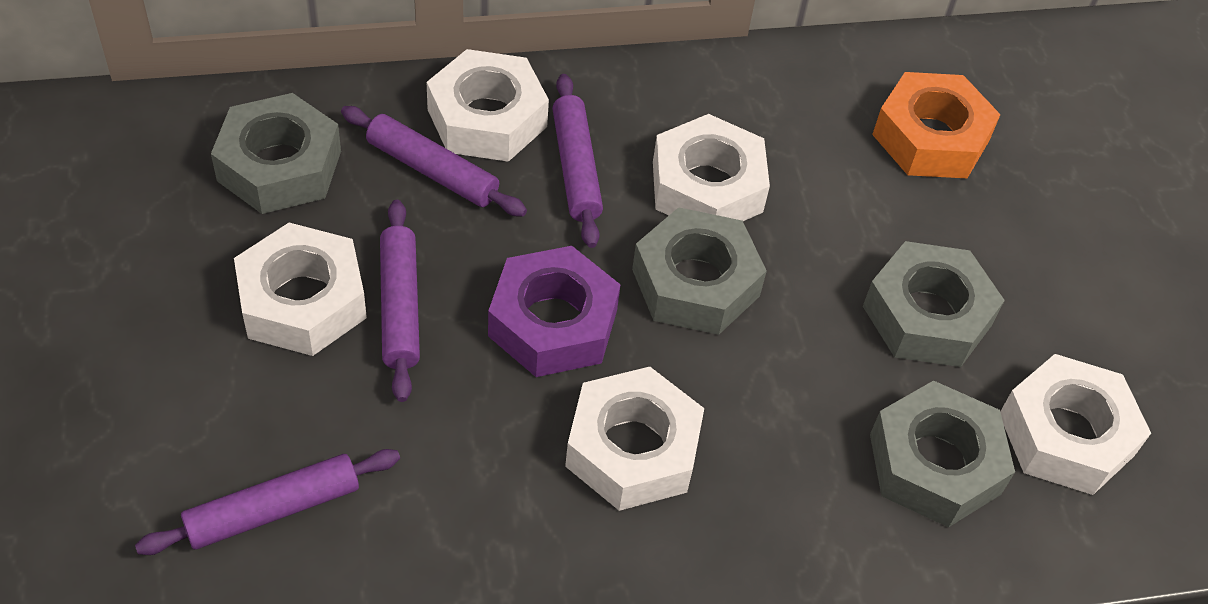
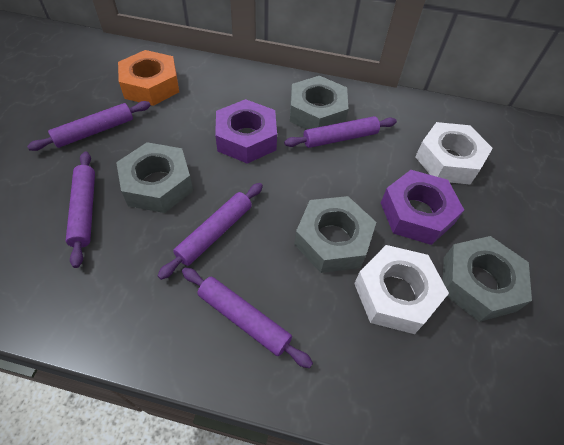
purple nut: 1 -> 2
purple rolling pin: 4 -> 5
white nut: 5 -> 2

